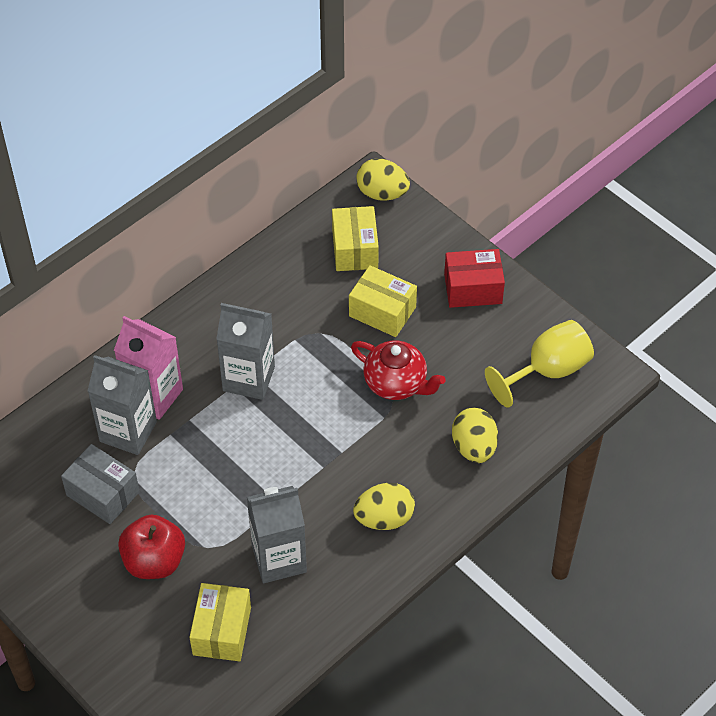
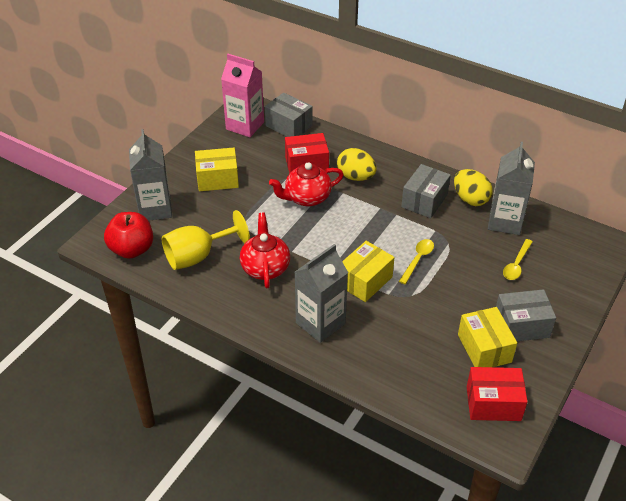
grey box: 1 -> 3
red box: 1 -> 2
red teapot: 1 -> 2
yellow egg: 3 -> 2
yellow spoon: 0 -> 2

